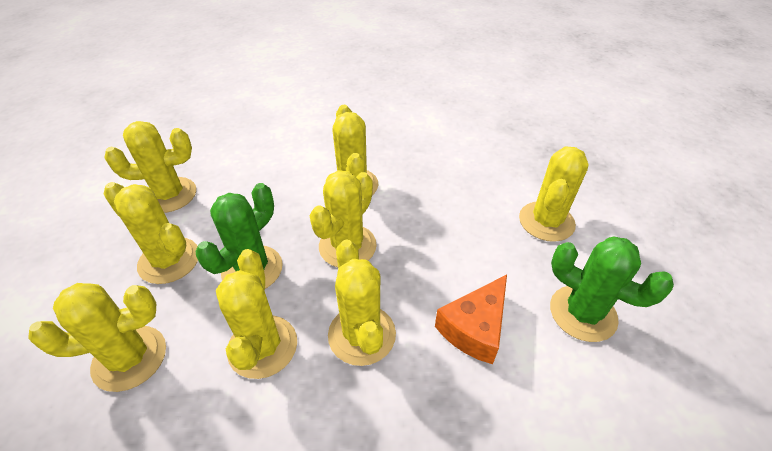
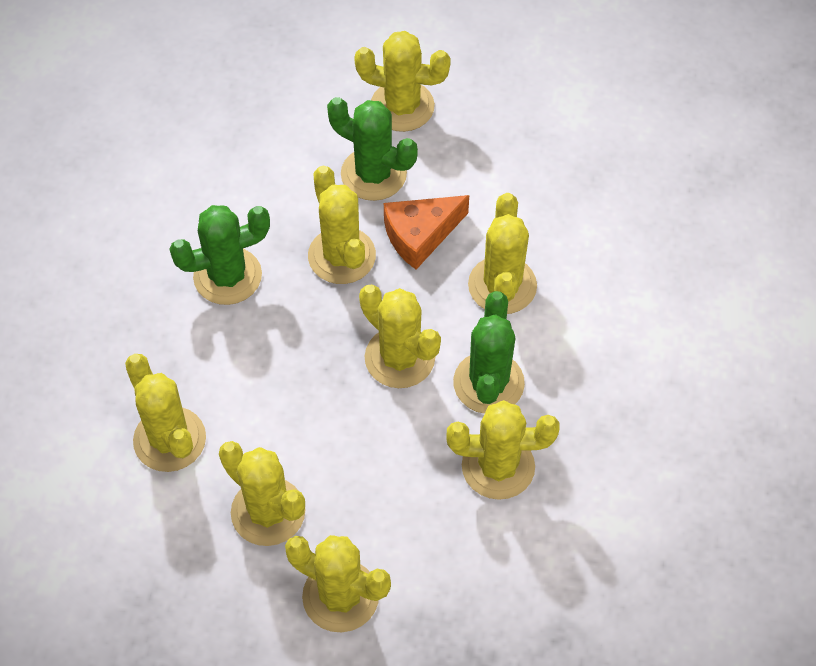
green cactus: 2 -> 3

